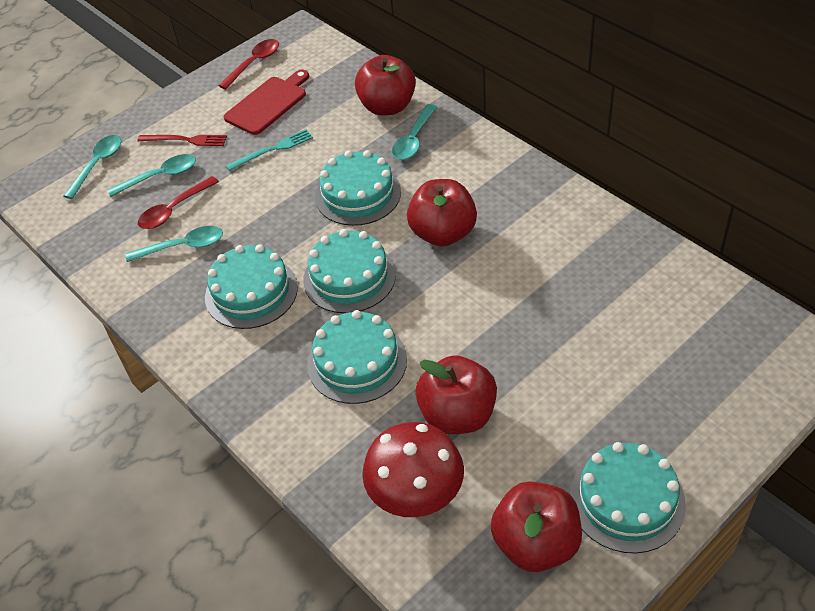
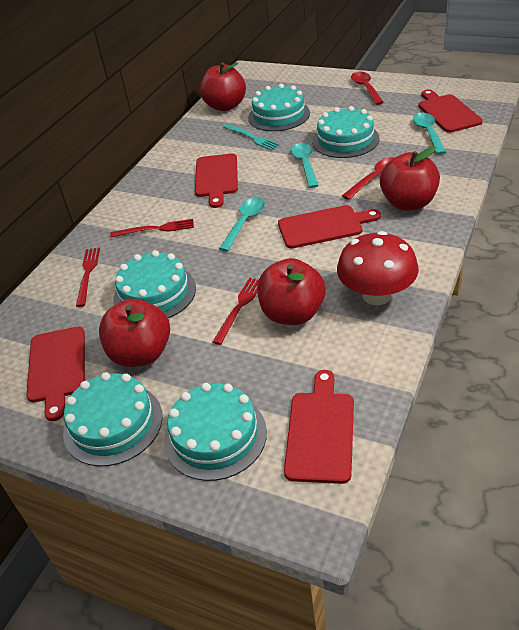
red cutting board: 1 -> 5
red fork: 1 -> 3
turquoise spoon: 4 -> 3

